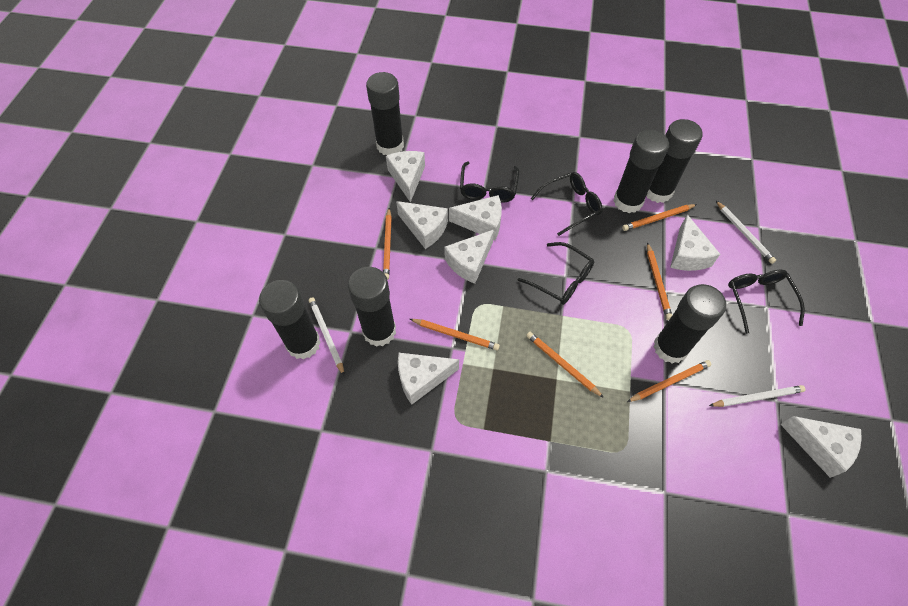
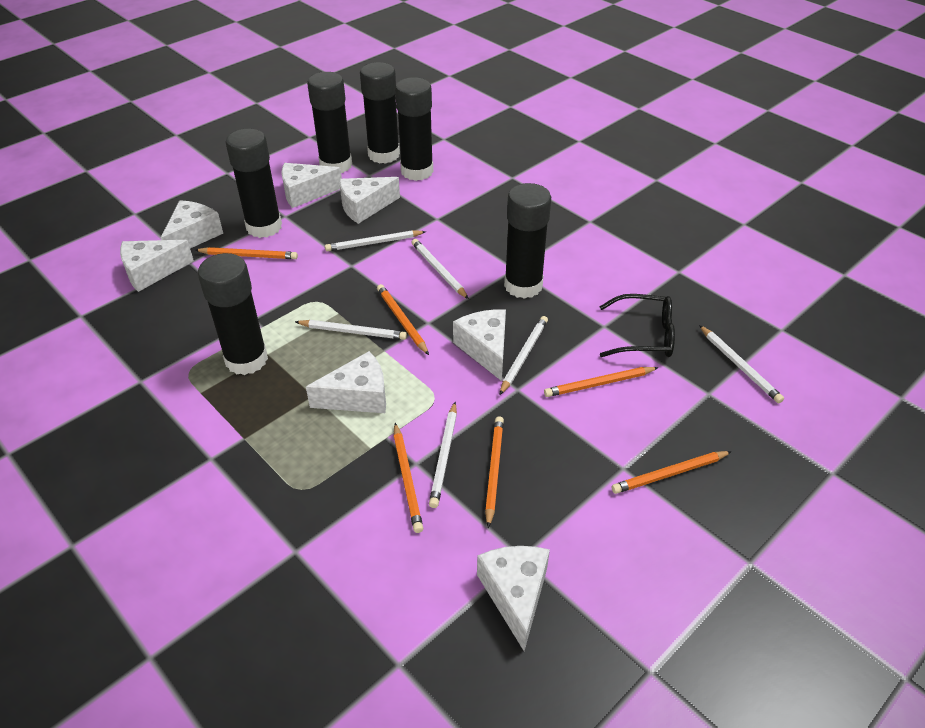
black glasses: 4 -> 1
white pencil: 3 -> 6

